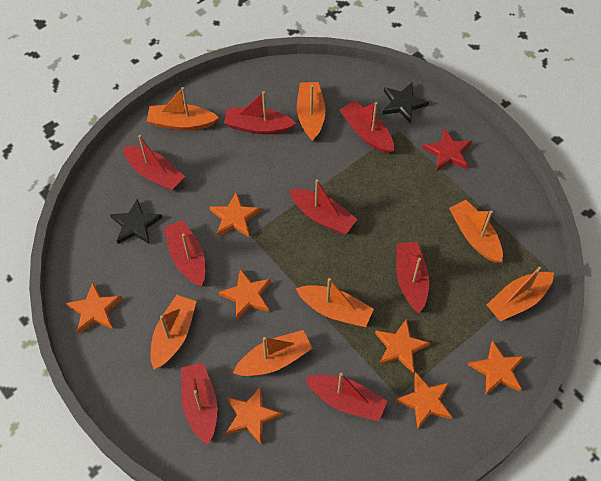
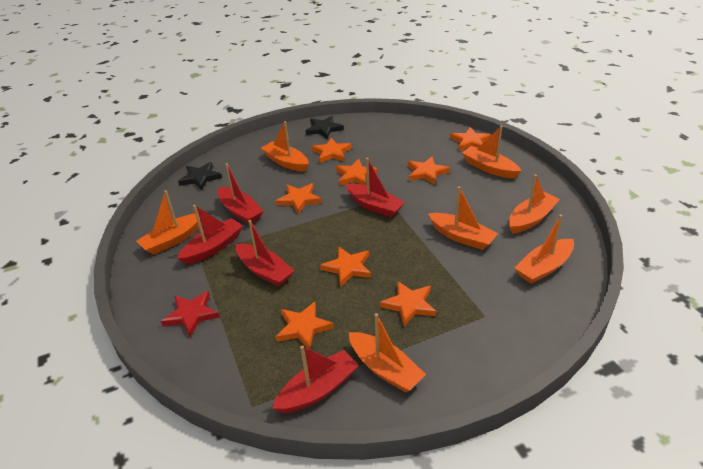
orange star: 7 -> 8
red boat: 8 -> 5

